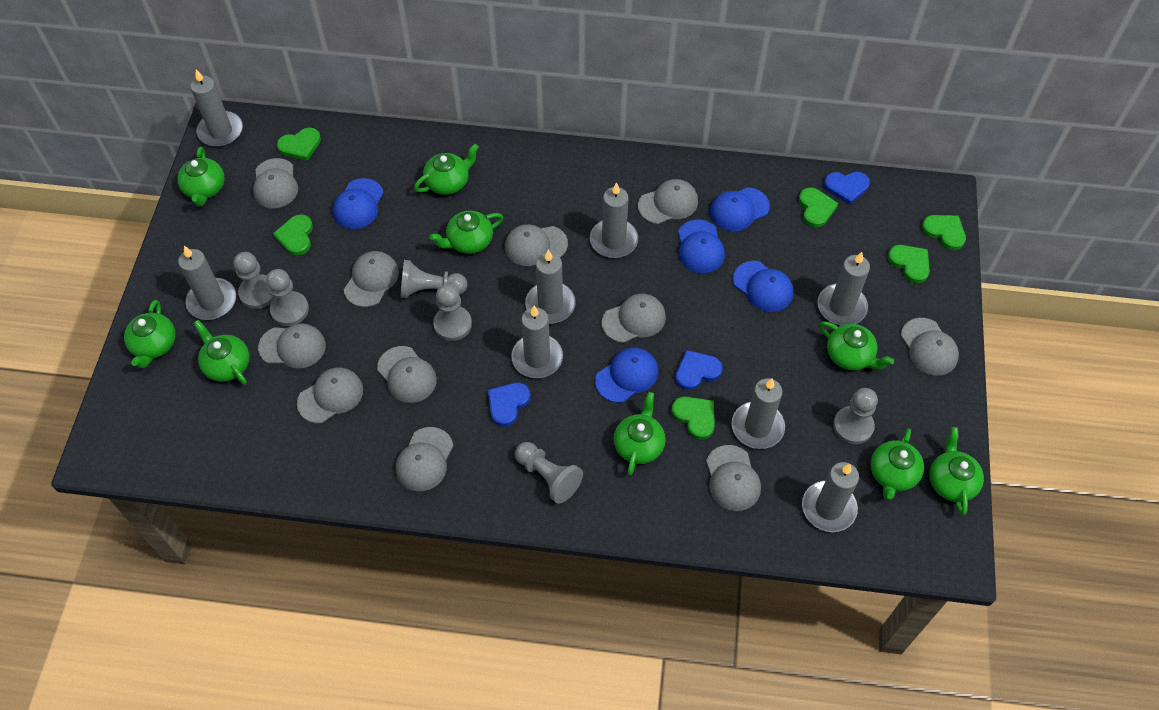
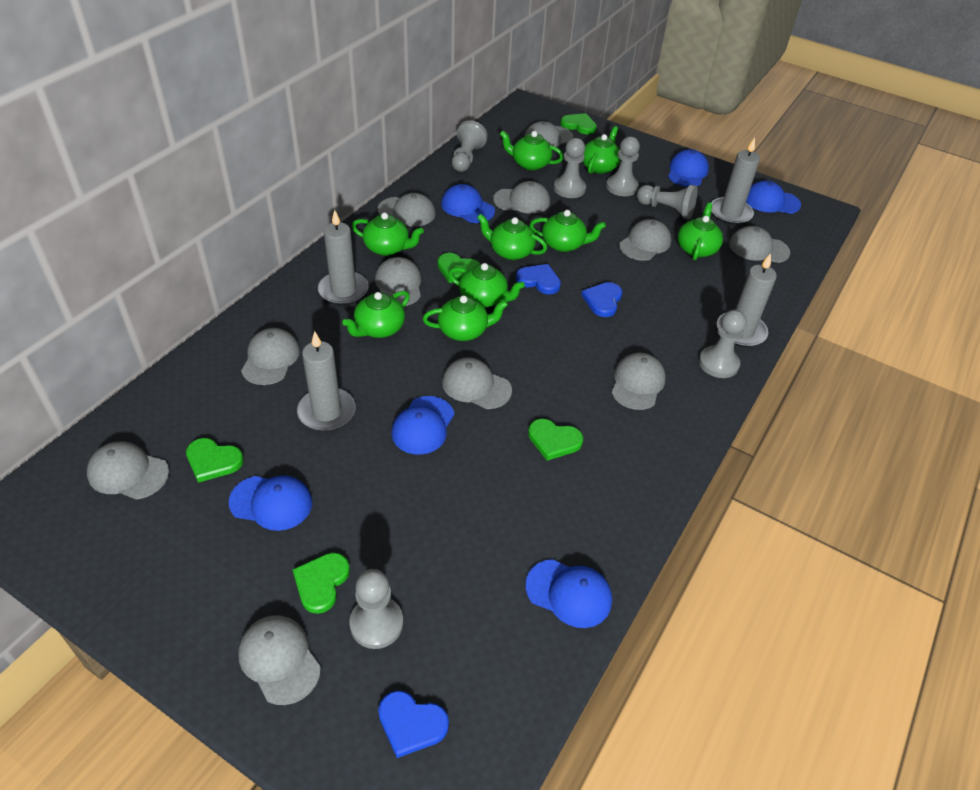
blue cap: 5 -> 6
green heart: 6 -> 5
grey candle: 8 -> 4

